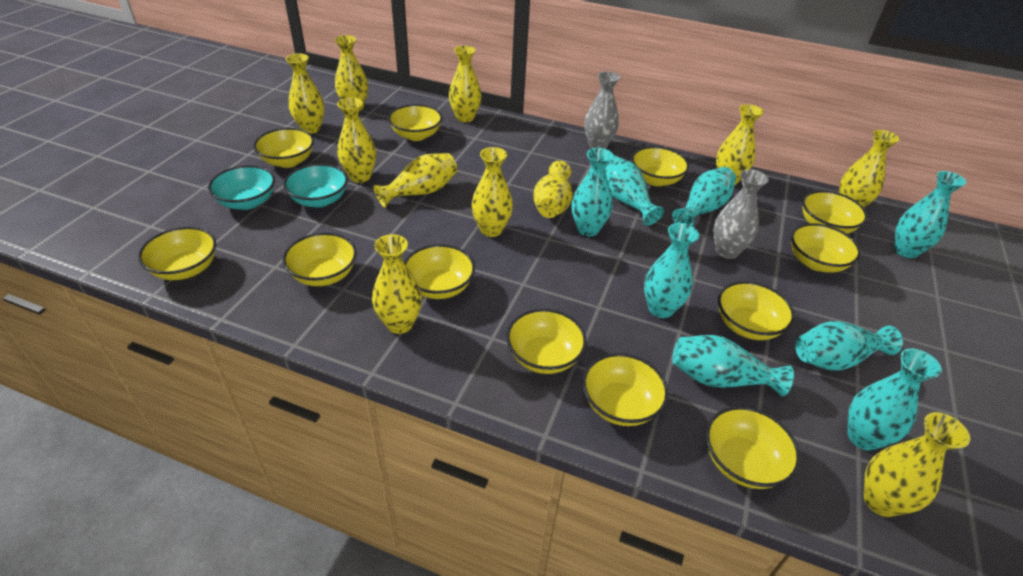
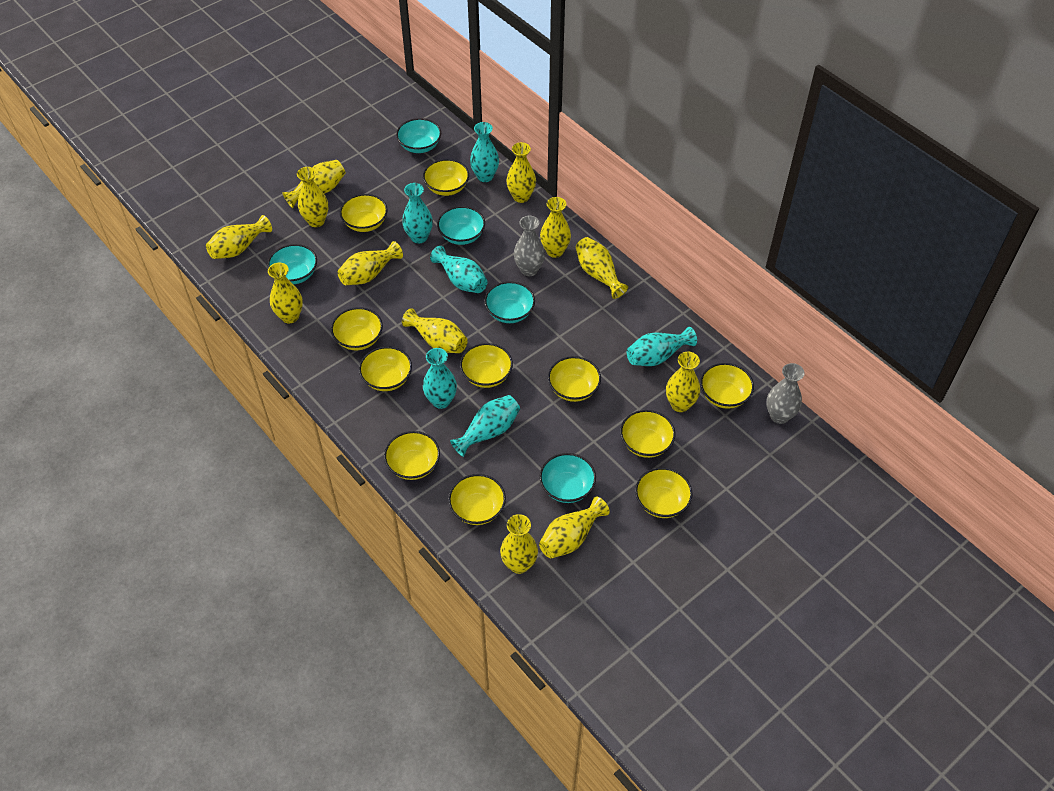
turquoise bowl: 2 -> 5
turquoise vase: 8 -> 6
yellow bowl: 12 -> 11
yellow vase: 11 -> 12

